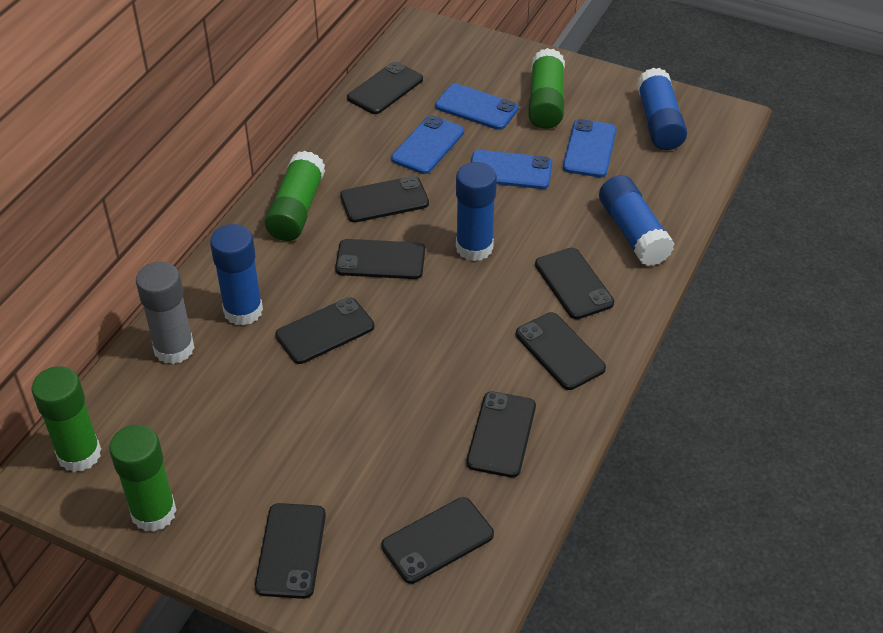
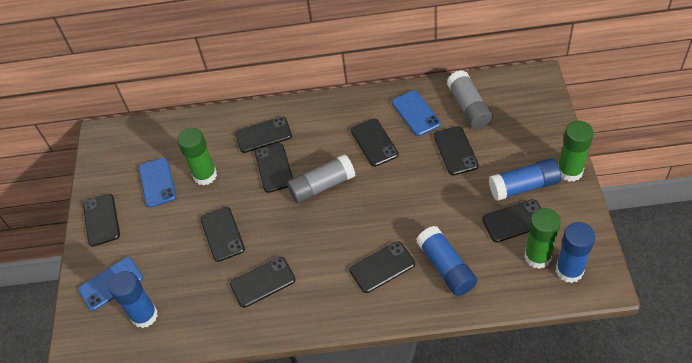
blue phone: 4 -> 3
green glue stick: 4 -> 3
grey glue stick: 1 -> 2

